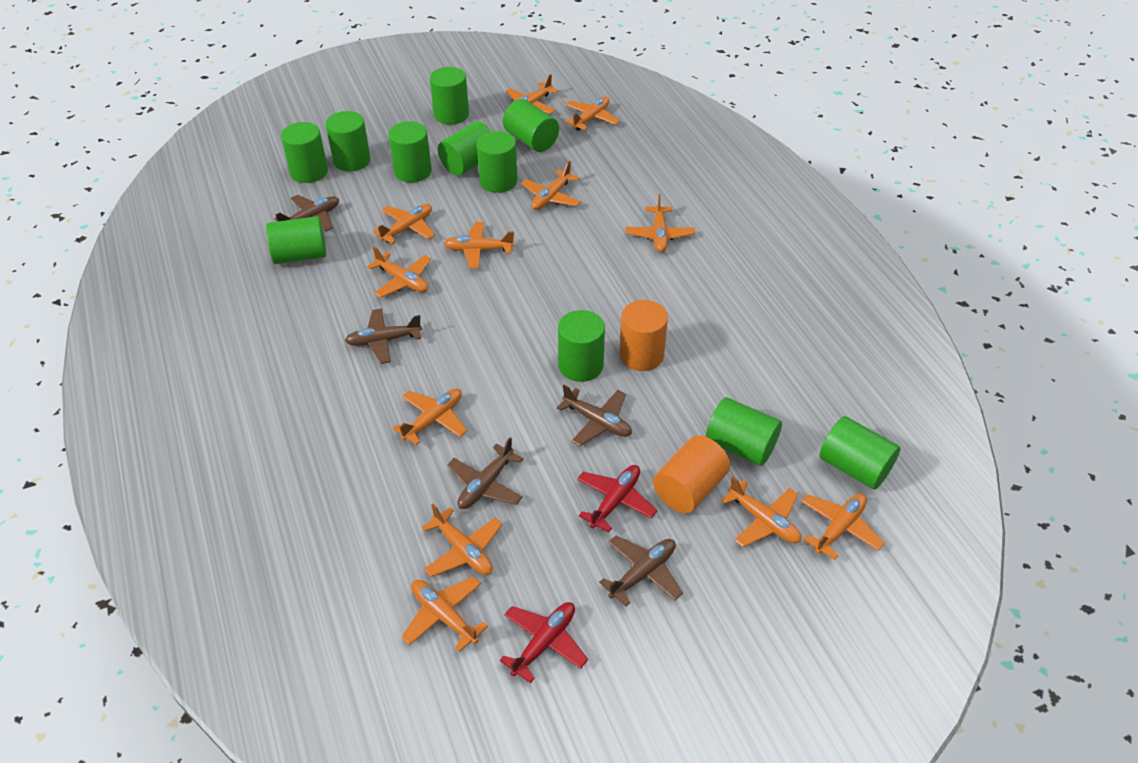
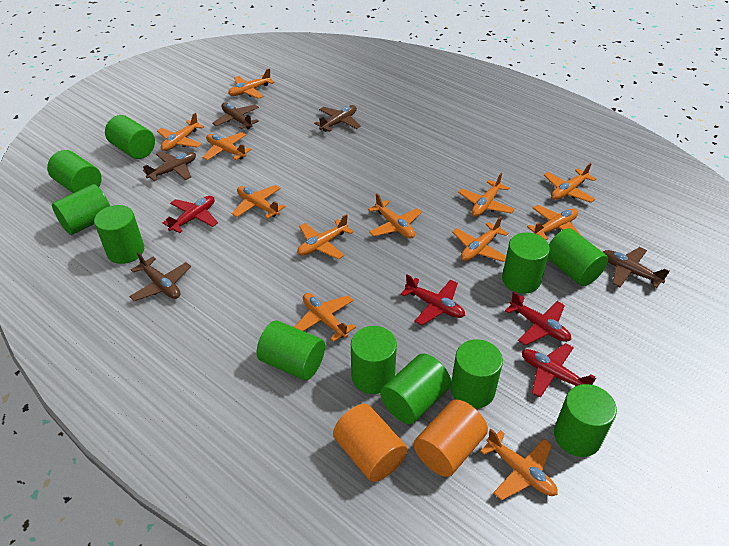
red plane: 2 -> 4

